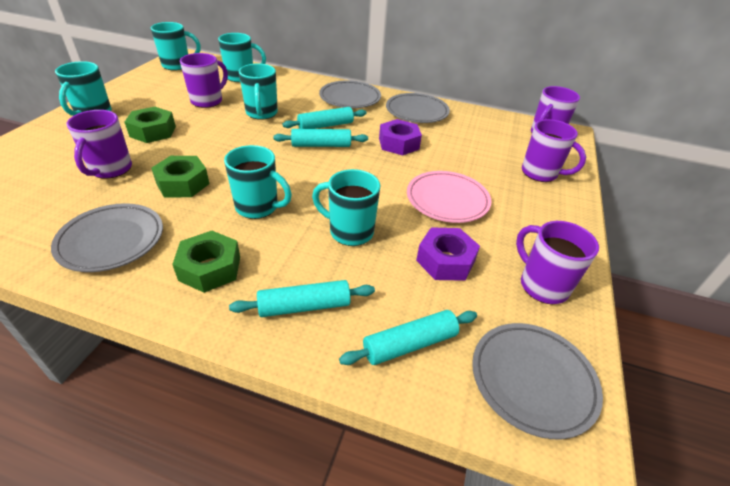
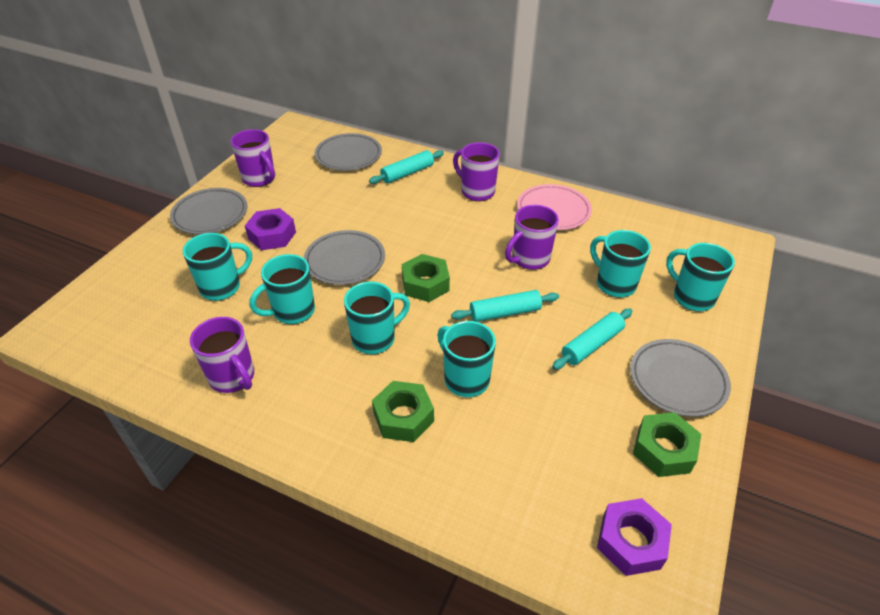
purple mug: 5 -> 4
turquoise rolling pin: 4 -> 3

